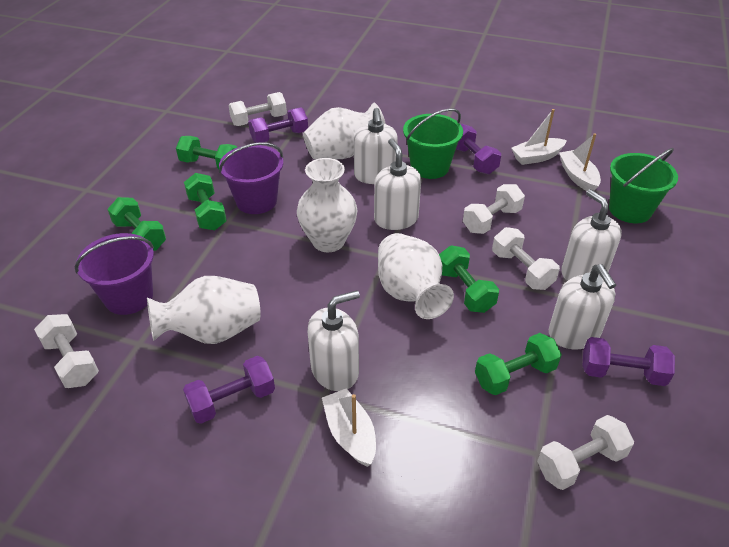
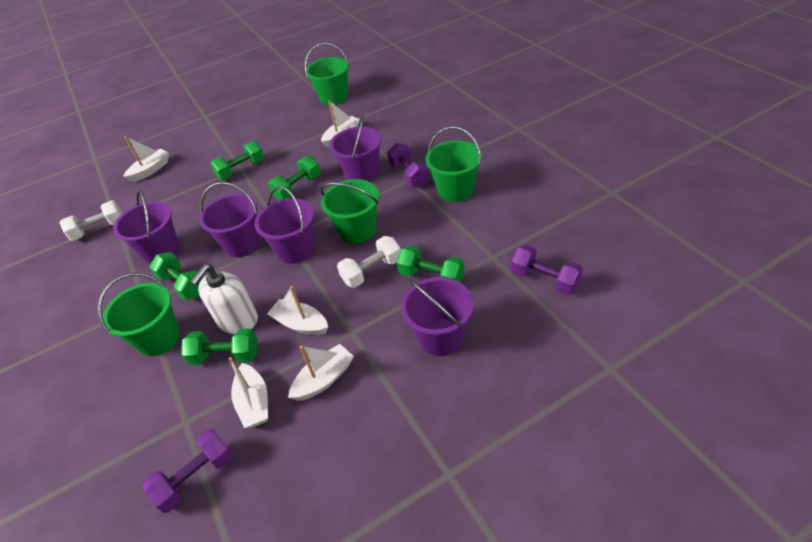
green bucket: 2 -> 4
purple bucket: 2 -> 5
purple dumbbell: 4 -> 3
white boat: 3 -> 5
white dumbbell: 5 -> 2
white soap dispenser: 5 -> 1
white vase: 4 -> 0

